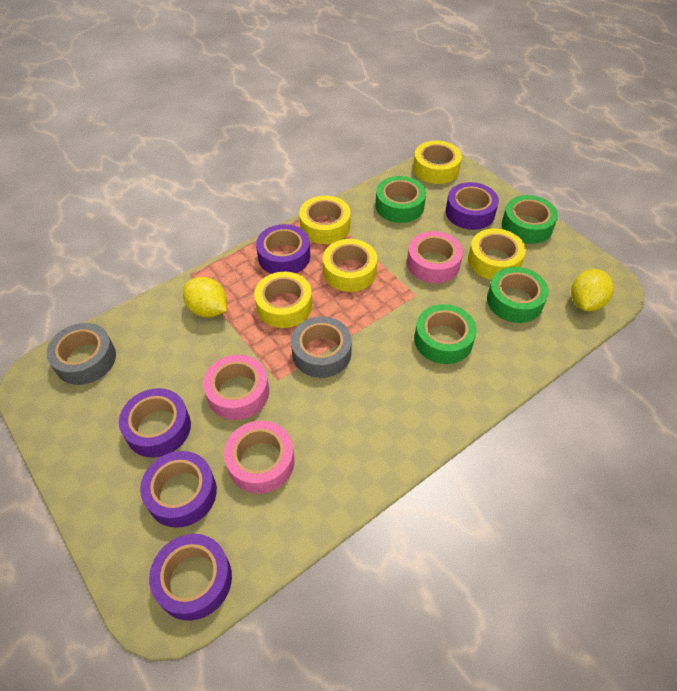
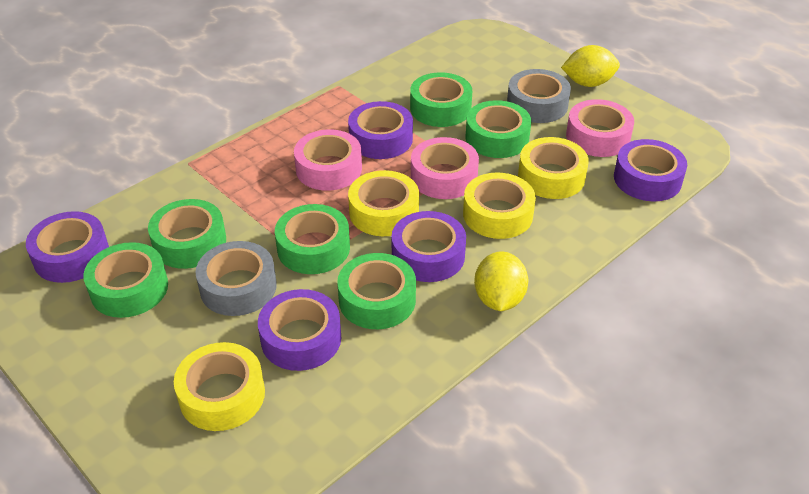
green tape: 4 -> 6
yellow tape: 5 -> 4

